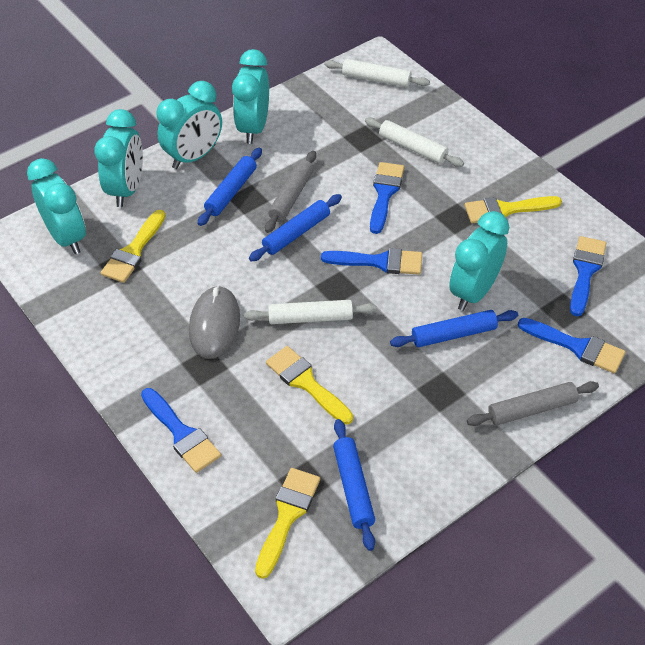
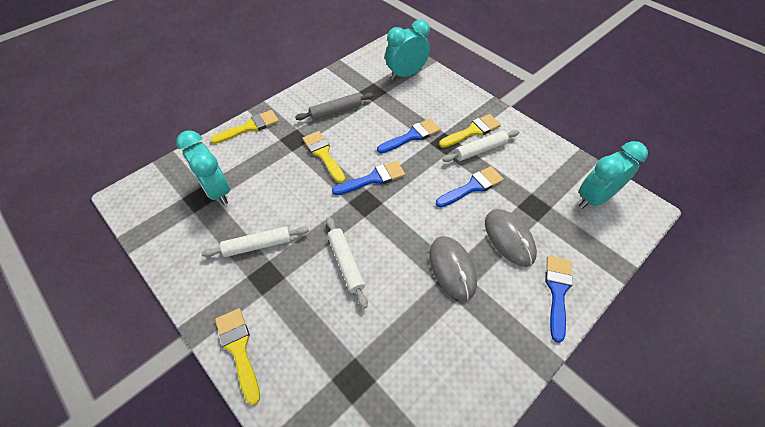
blue brush: 5 -> 4
blue rolling pin: 4 -> 0
grey mouse: 1 -> 2
grey rolling pin: 2 -> 1
turquoise clock: 5 -> 3

